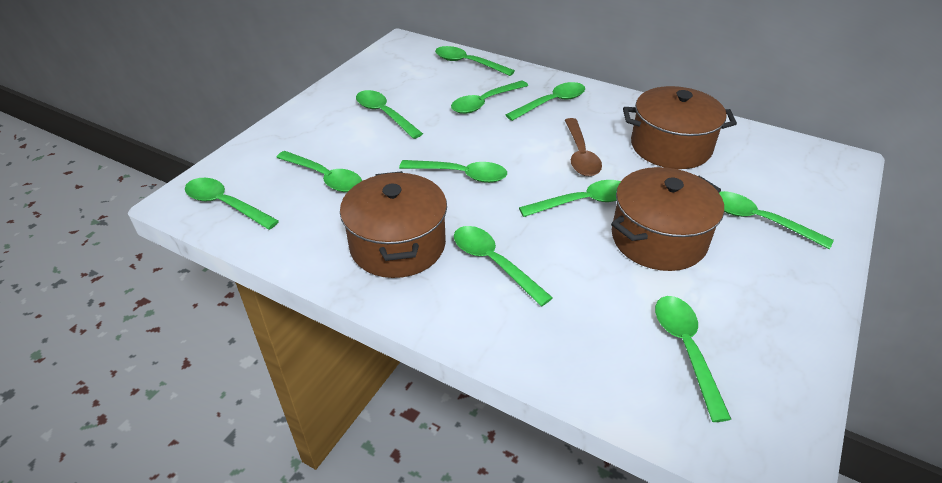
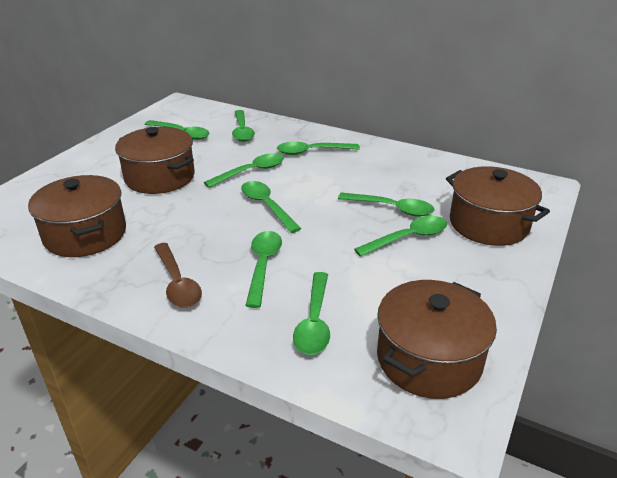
brown pot: 3 -> 4
green spoon: 11 -> 9

